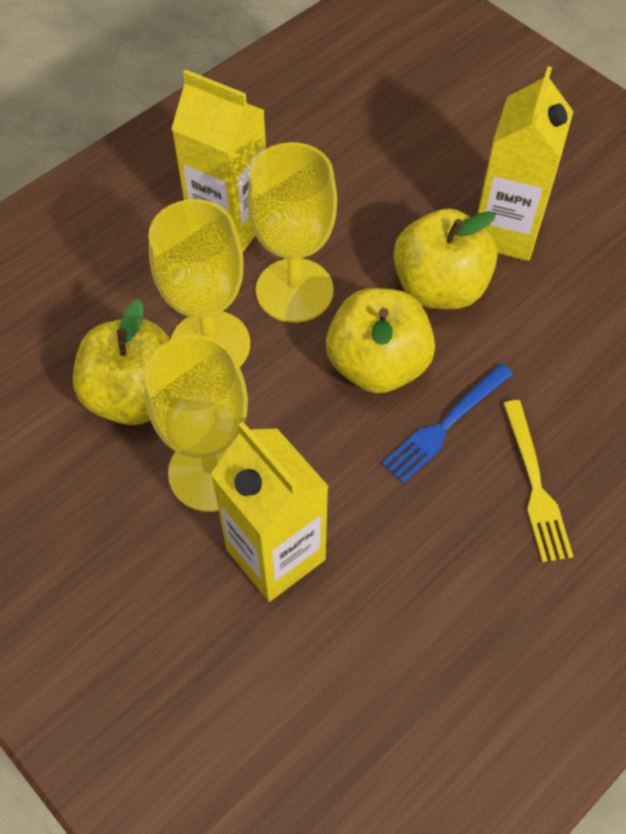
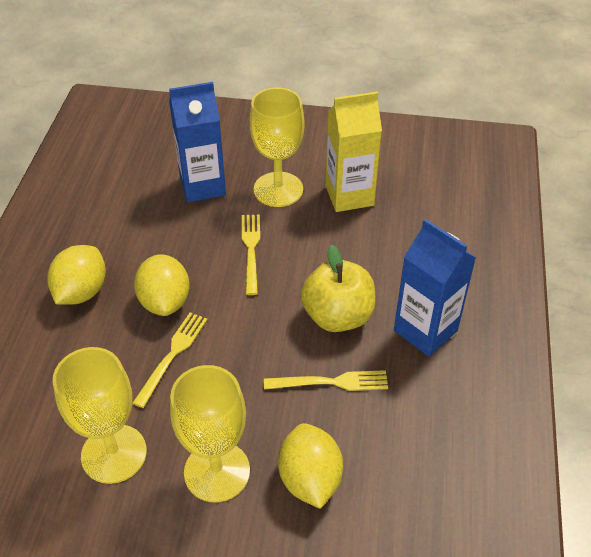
blue carton: 0 -> 2
blue fork: 1 -> 0
yellow apple: 3 -> 1
yellow carton: 3 -> 1
yellow fork: 1 -> 3
yellow lemon: 0 -> 3

